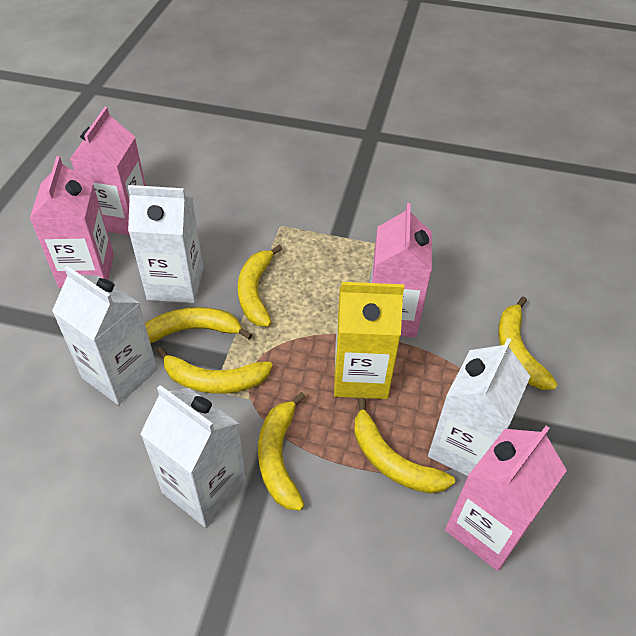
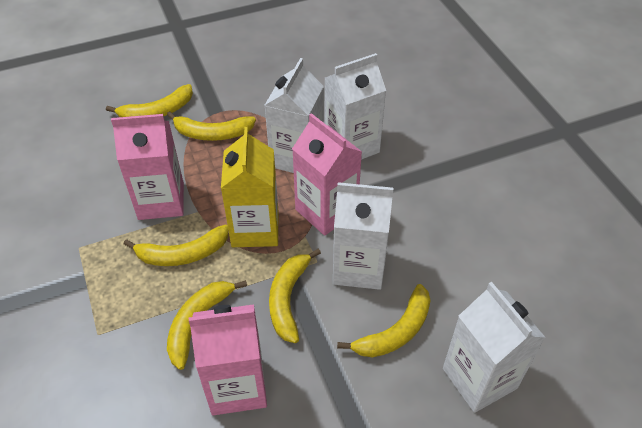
pink carton: 4 -> 3

